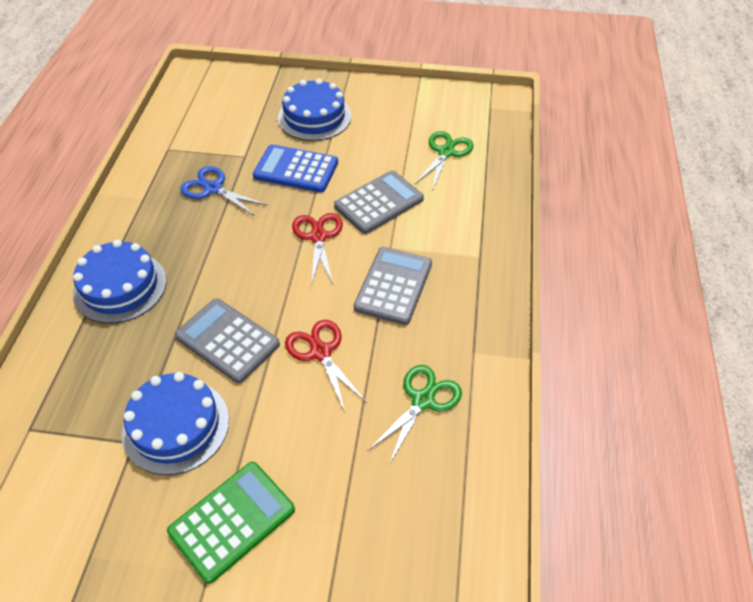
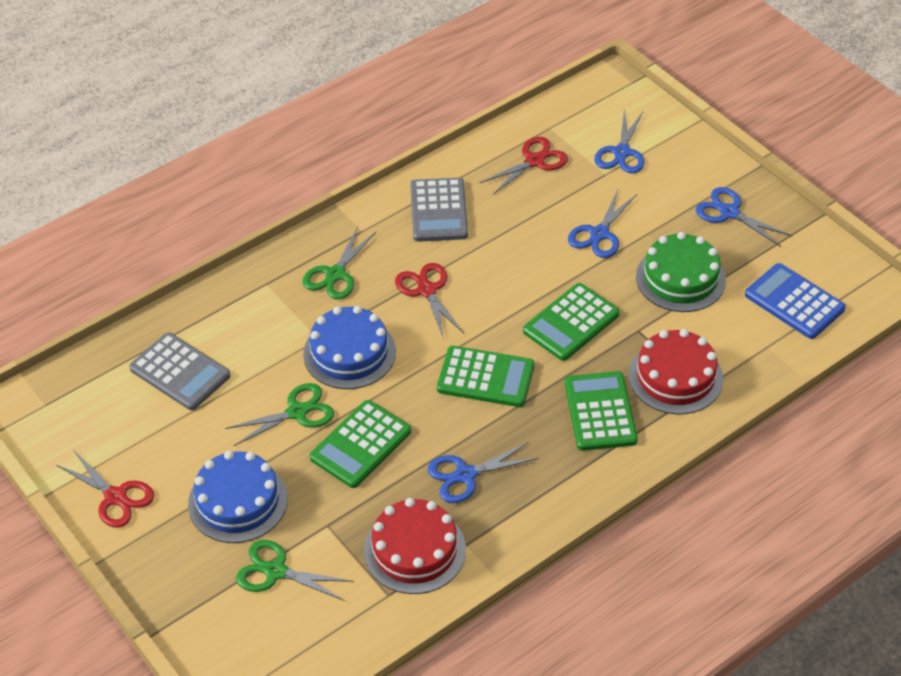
blue cake: 3 -> 2
blue scissors: 1 -> 4
green cake: 0 -> 1
green calculator: 1 -> 4
green scissors: 2 -> 3
grey calculator: 3 -> 2
red cake: 0 -> 2
red scissors: 2 -> 3

